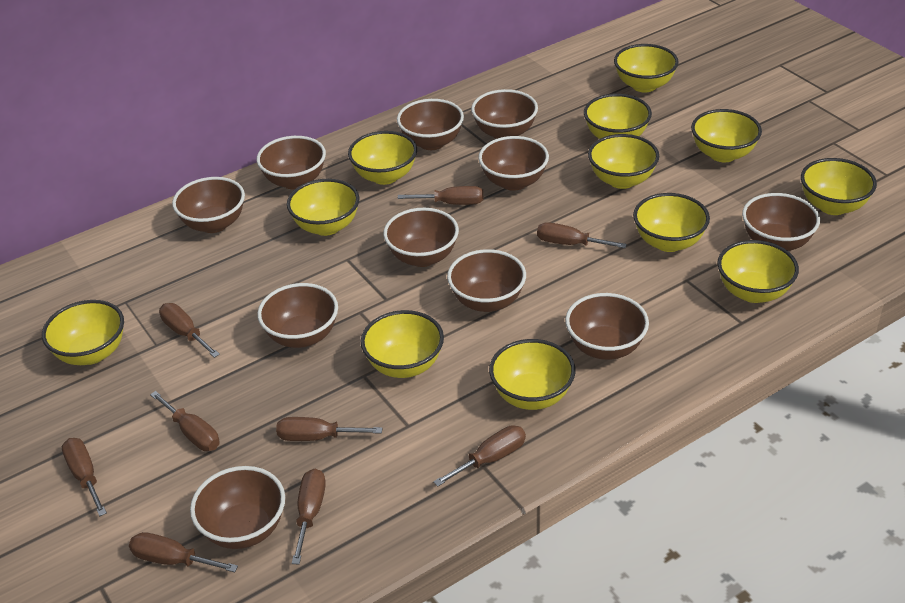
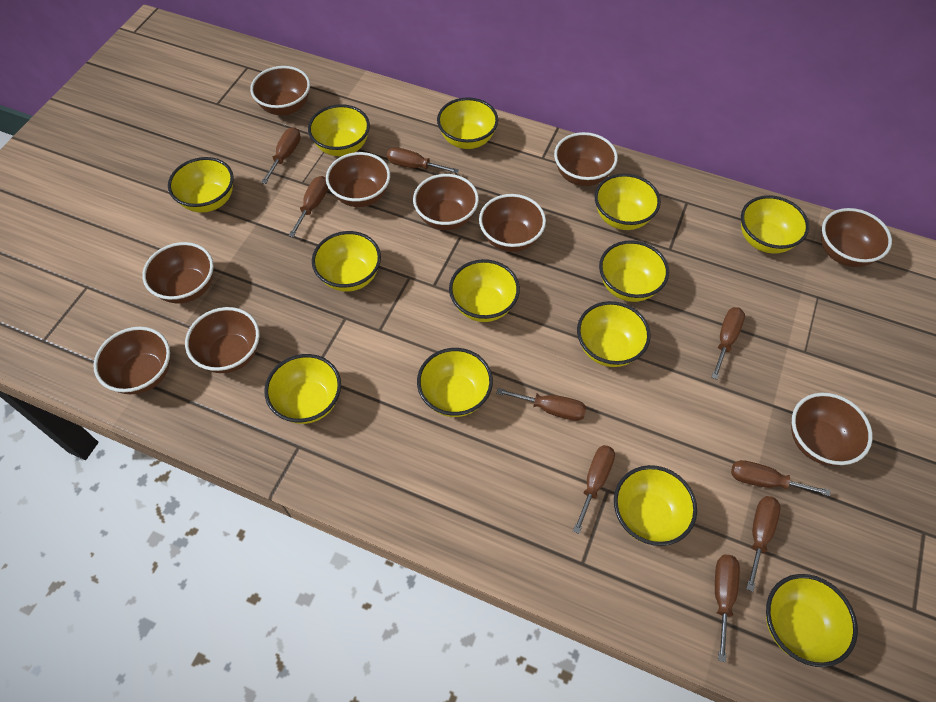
brown bowl: 11 -> 10
yellow bowl: 12 -> 13

